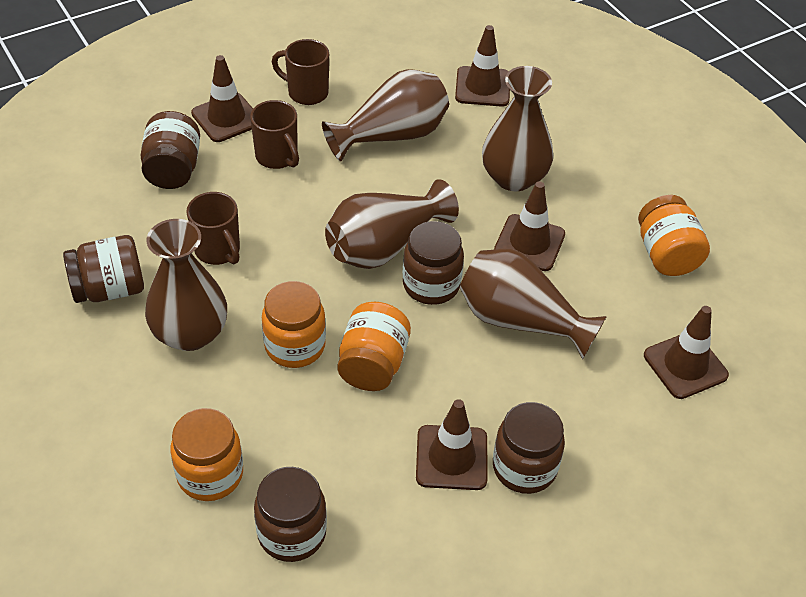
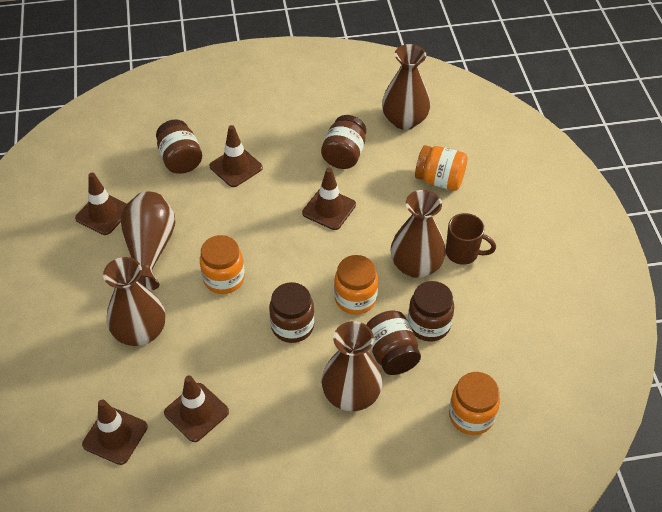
brown mug: 3 -> 1

